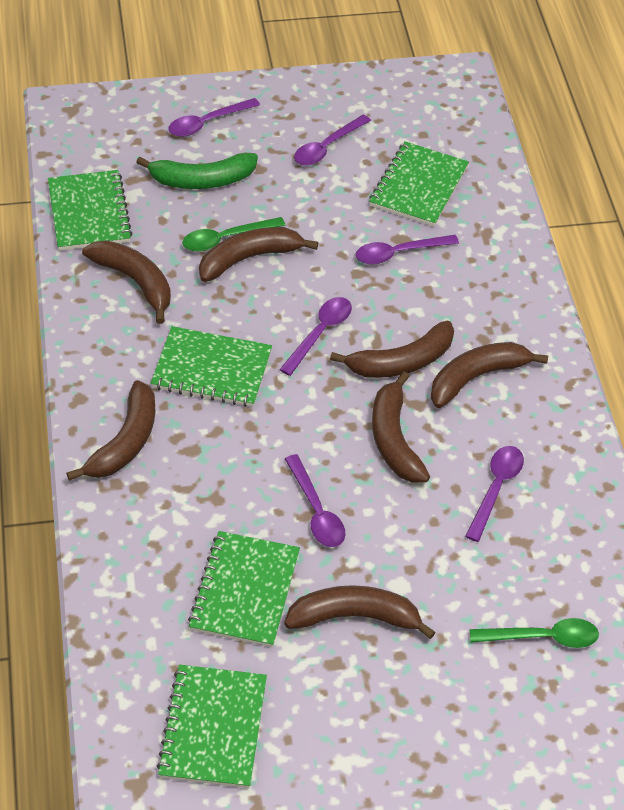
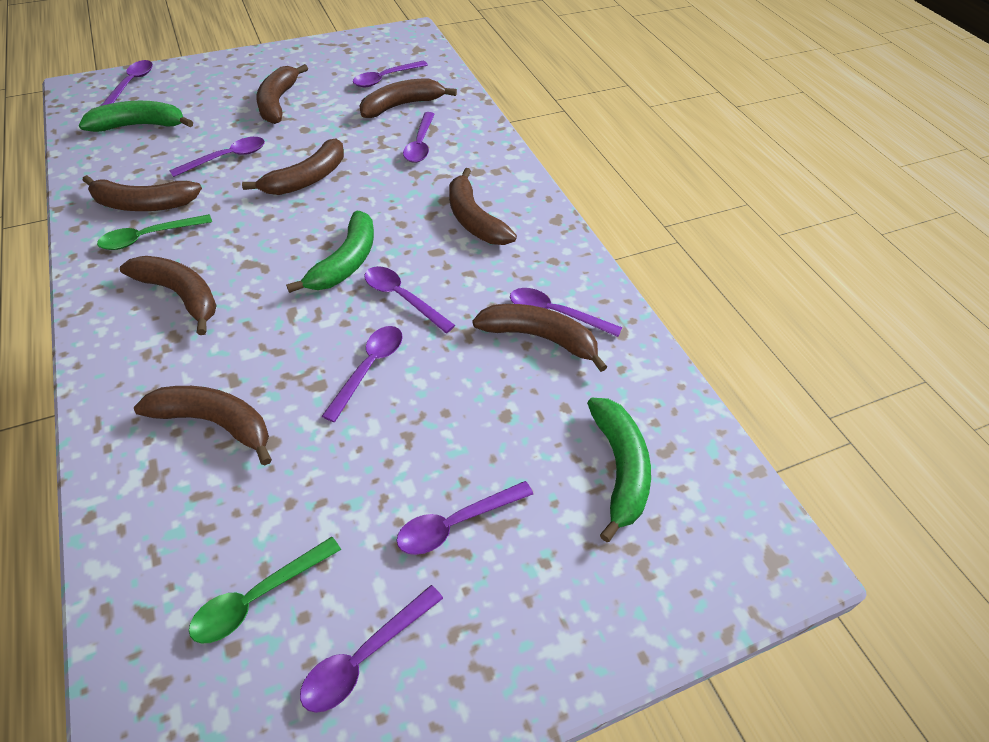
brown banana: 7 -> 8
green banana: 1 -> 3
green notebook: 5 -> 0
purple spoon: 6 -> 9

